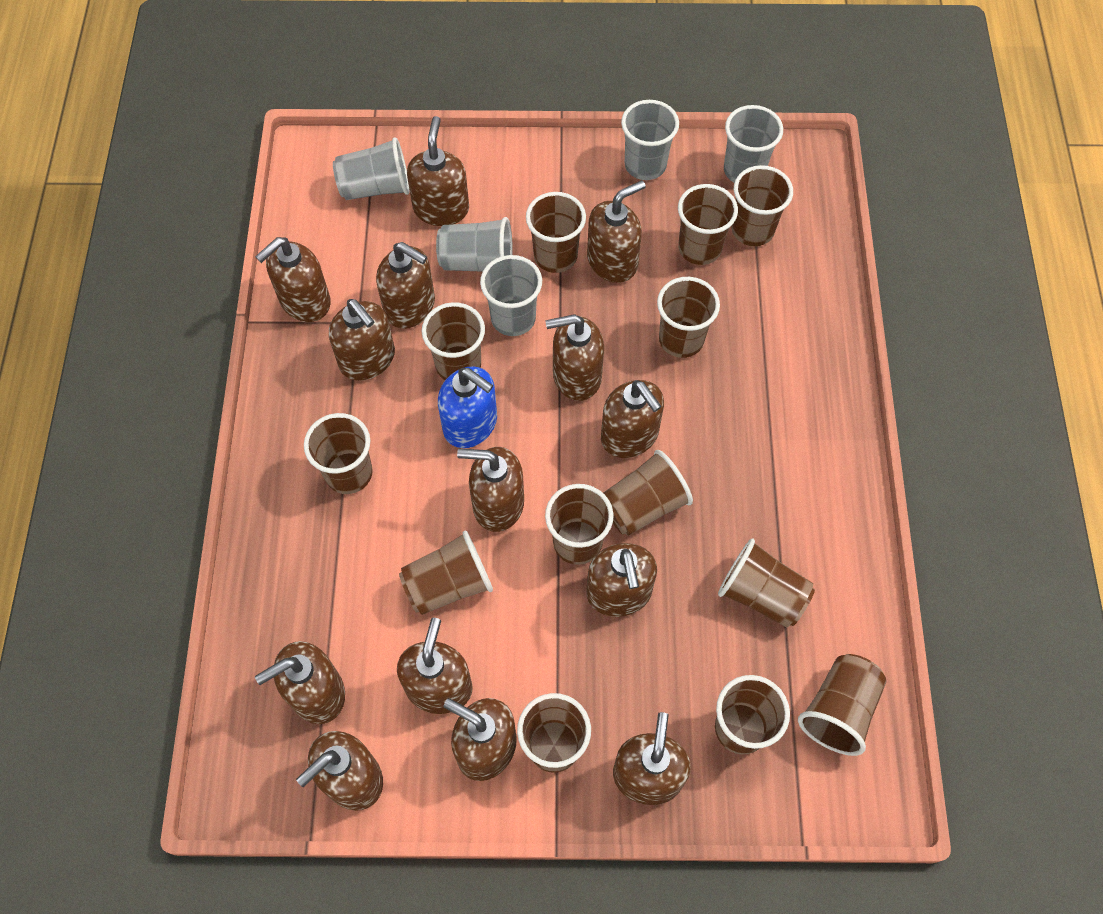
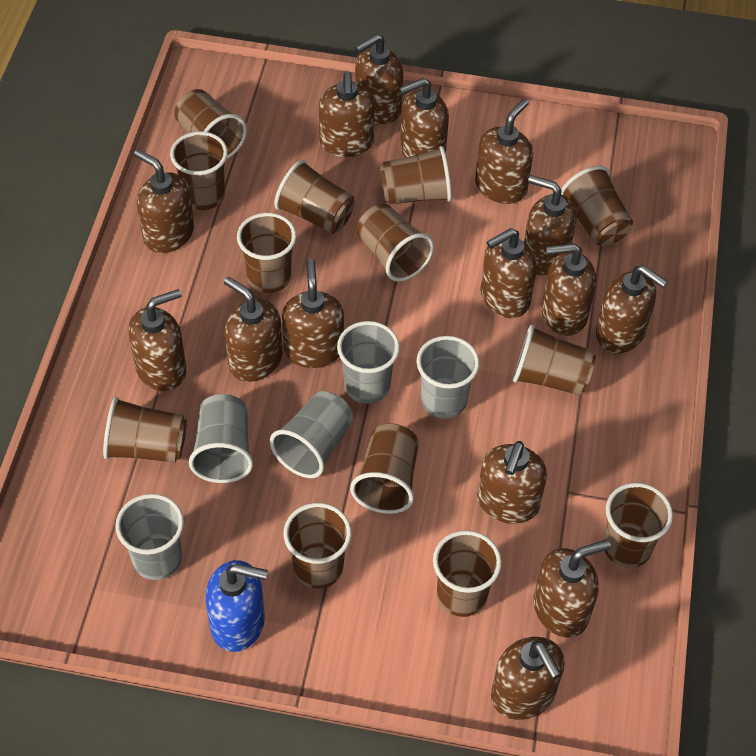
brown soap dispenser: 14 -> 15

